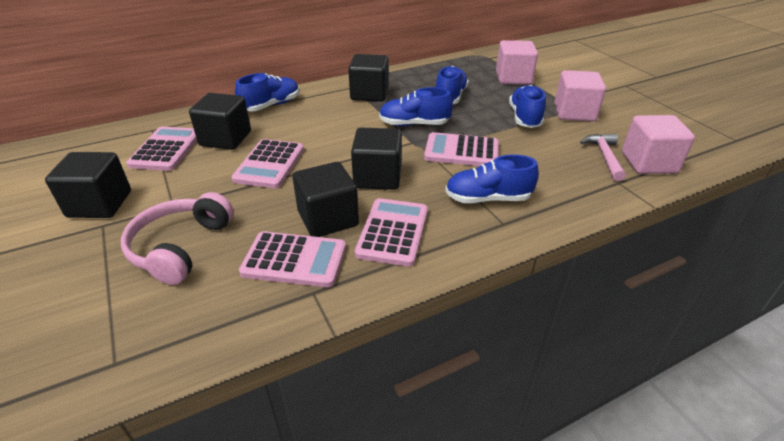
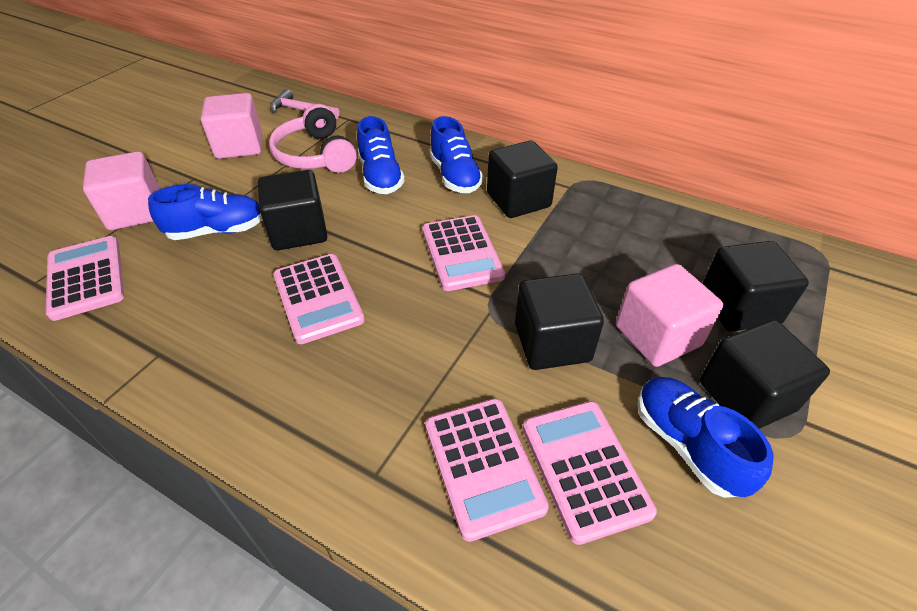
blue shoe: 5 -> 4

